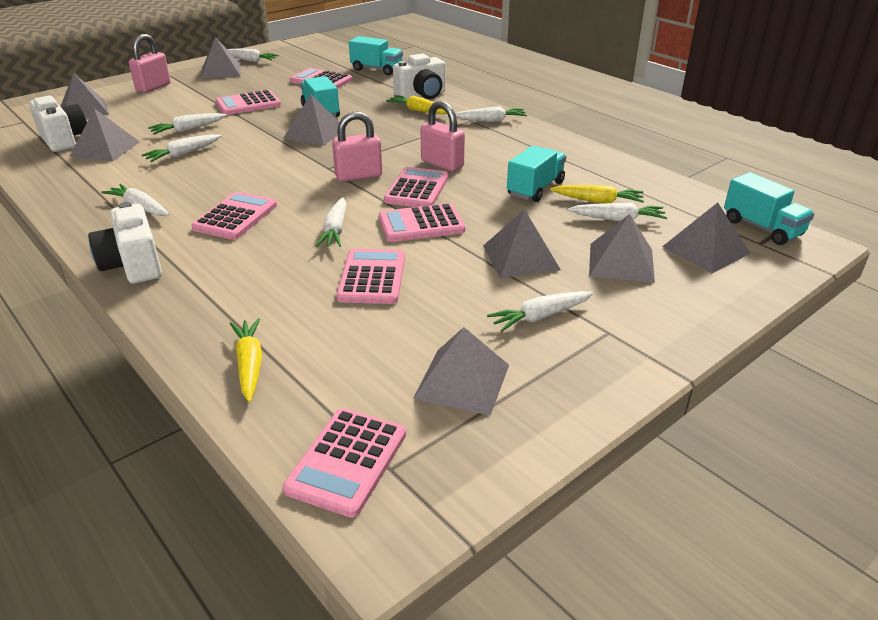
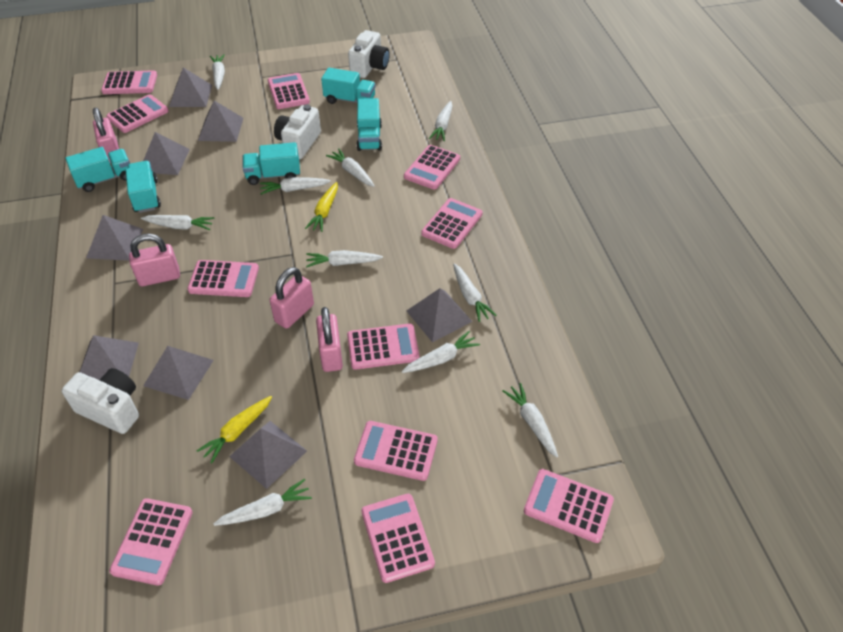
pink calculator: 7 -> 11
pink padlock: 3 -> 4
turquoise truck: 4 -> 5
white carrot: 8 -> 10
yellow carrot: 3 -> 2

